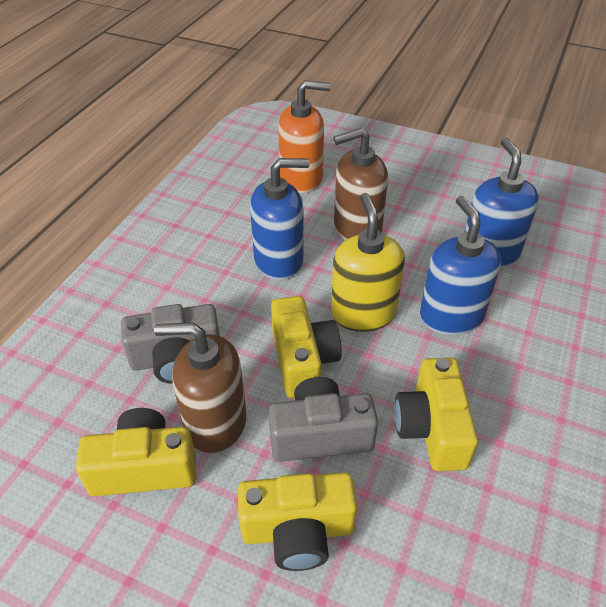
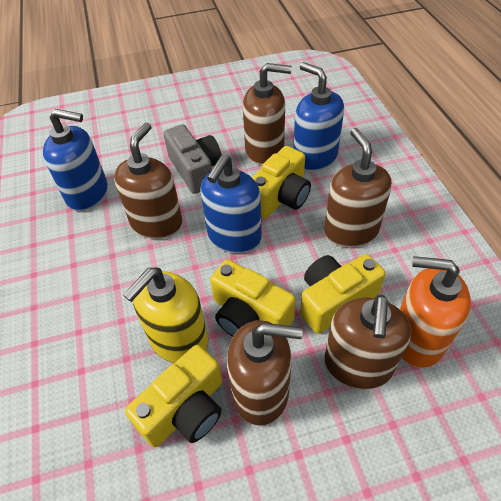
brown soap dispenser: 2 -> 5
grey camera: 2 -> 1

